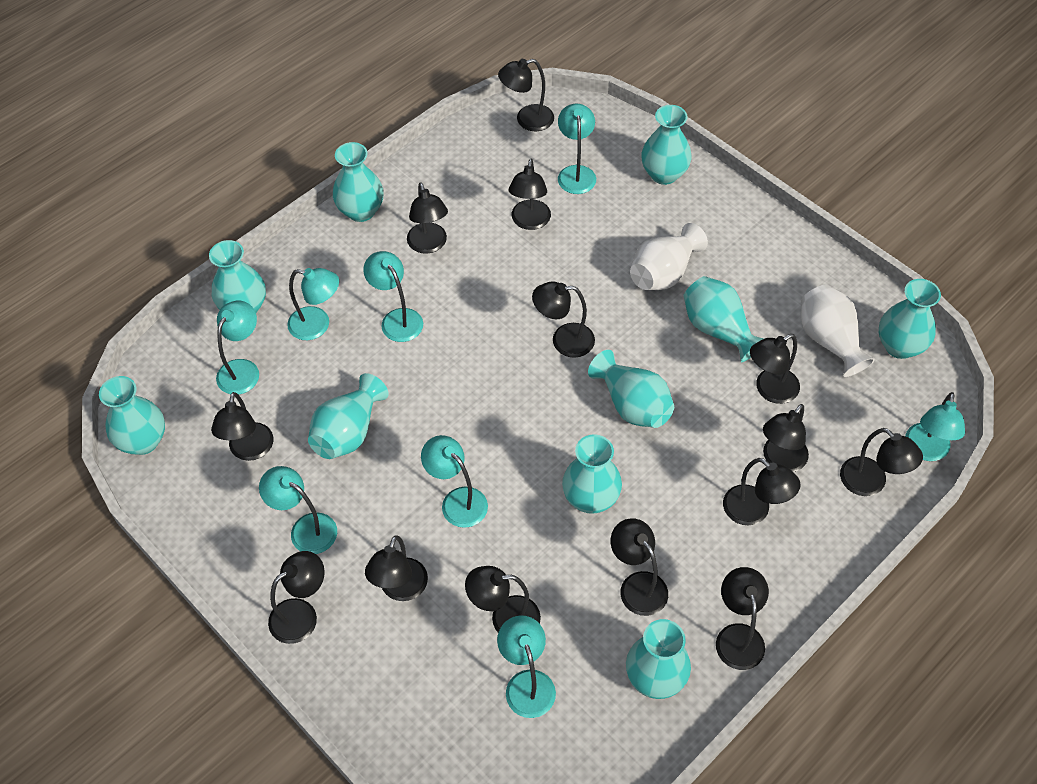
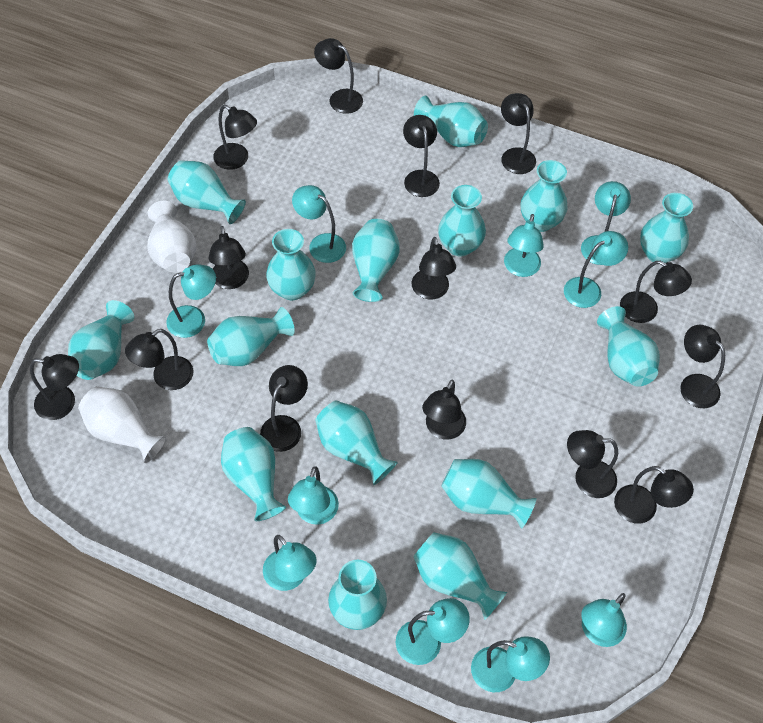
turquoise lamp: 8 -> 10
turquoise vase: 10 -> 15

